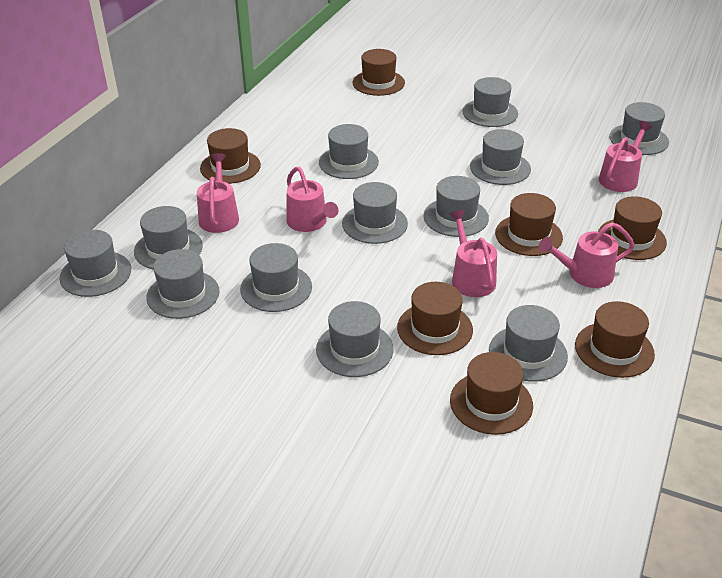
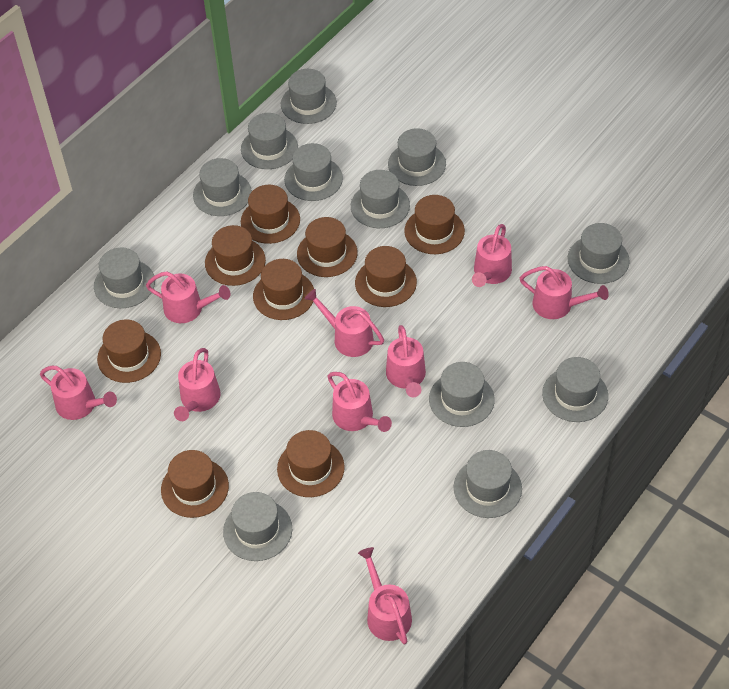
brown hat: 7 -> 9
pink watering can: 5 -> 9

